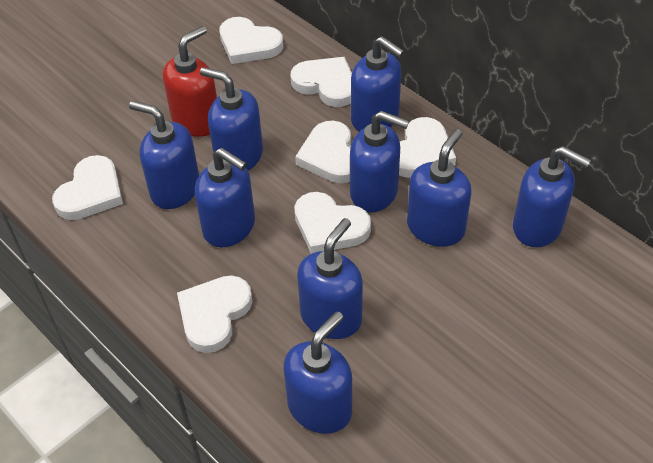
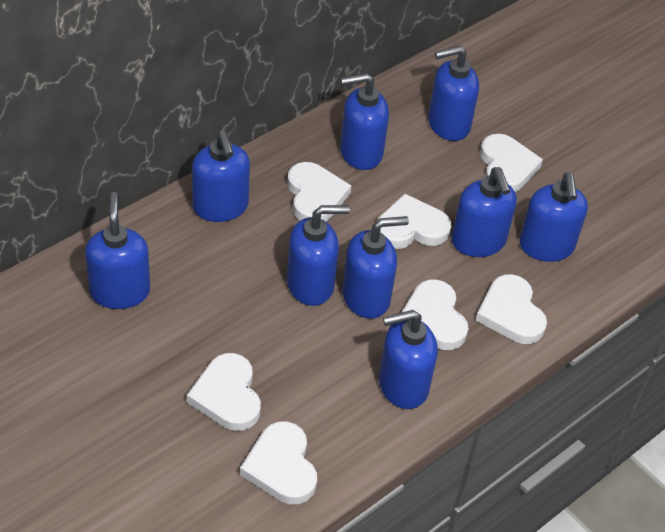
red soap dispenser: 1 -> 0

